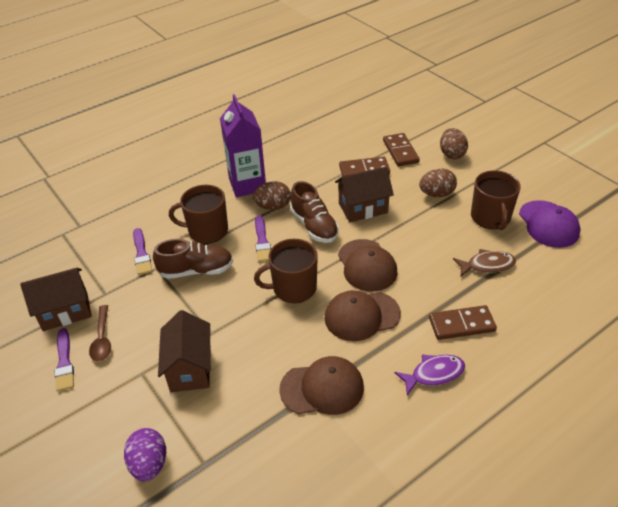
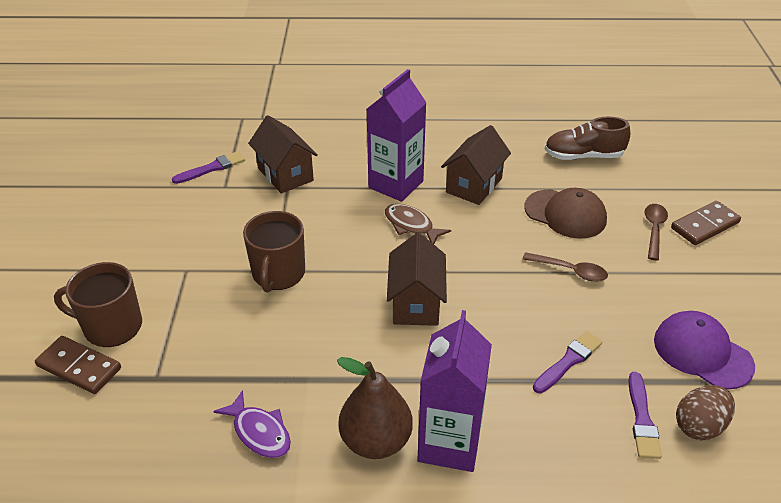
brown cap: 3 -> 1
brown domino: 3 -> 2
brown egg: 3 -> 1
brown mug: 3 -> 2
brown pear: 0 -> 1
brown shoe: 2 -> 1
brown spoon: 1 -> 2
purple carton: 1 -> 2
purple egg: 1 -> 0

